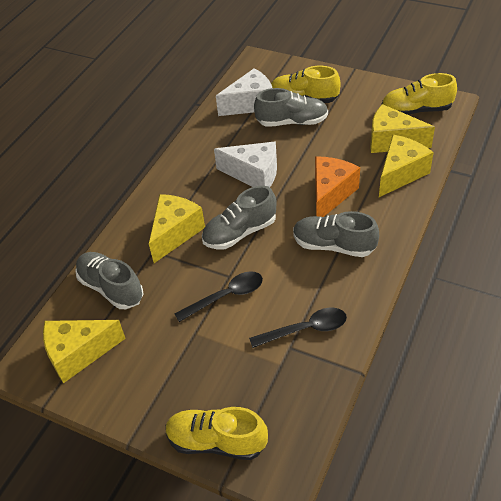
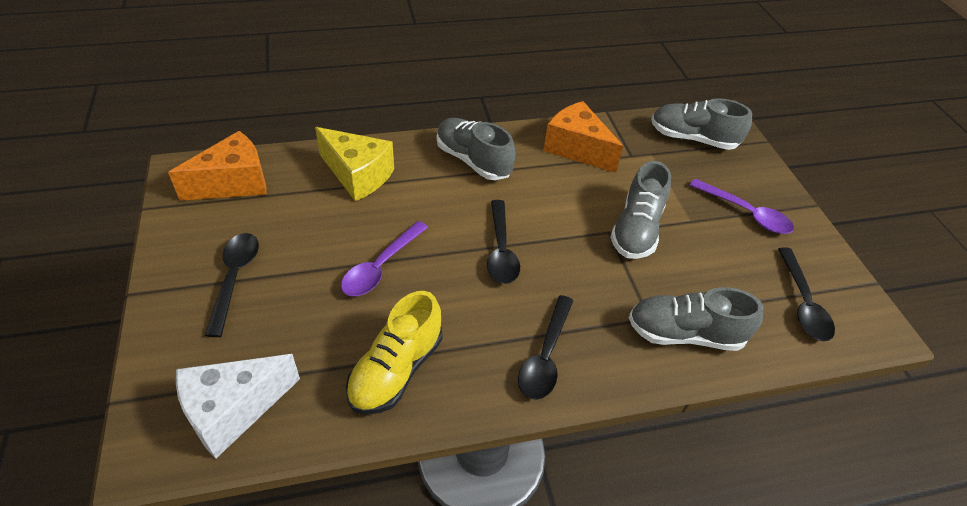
black spoon: 2 -> 4
orange cheese: 1 -> 2
purple spoon: 0 -> 2
white cheese: 2 -> 1
yellow cheese: 4 -> 1
yellow shoe: 3 -> 1

